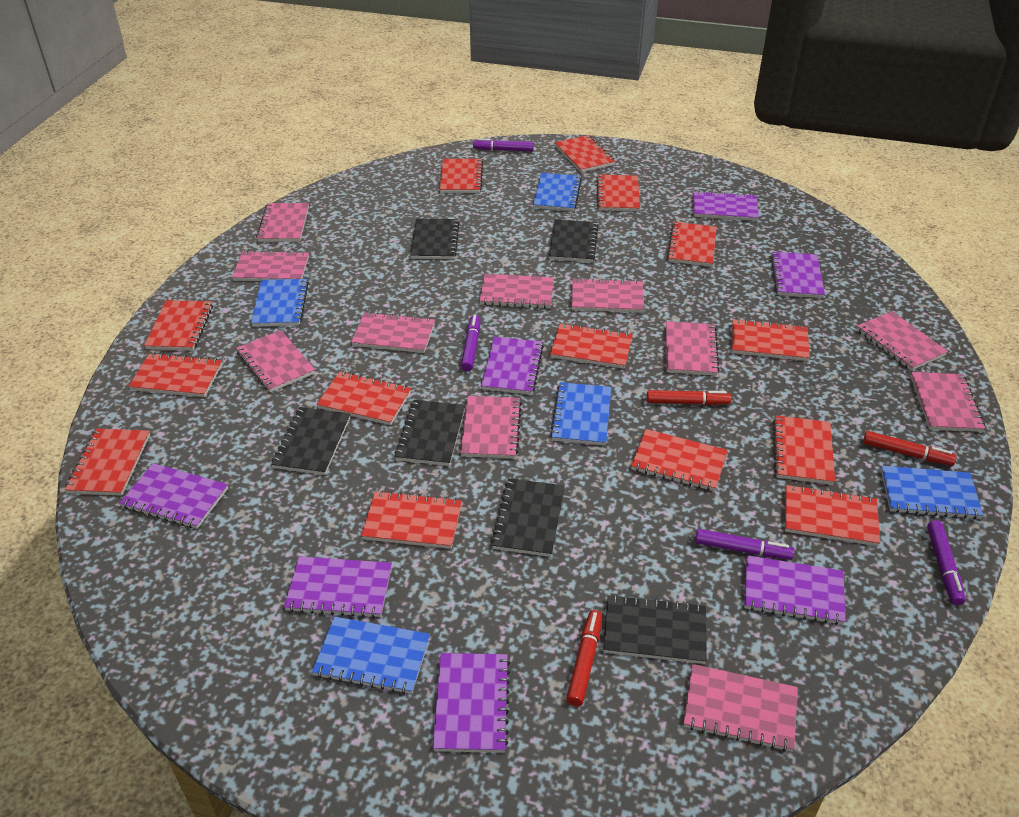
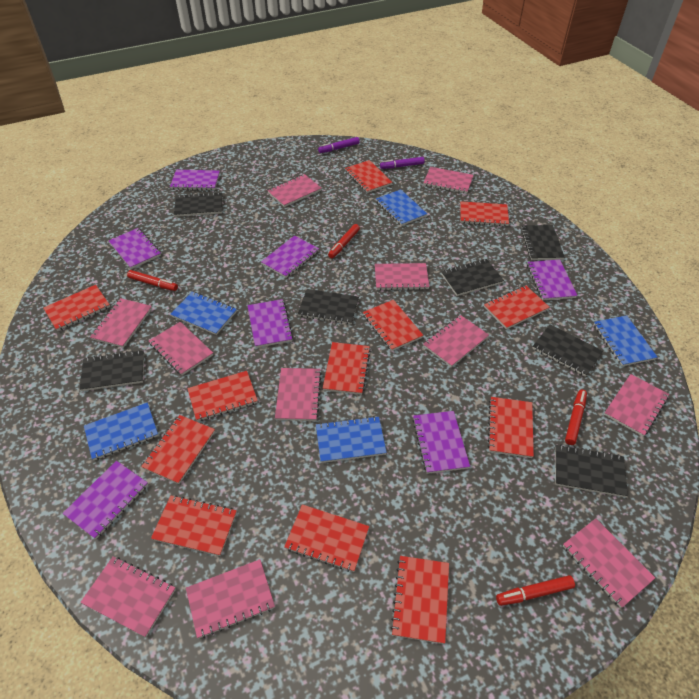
black notebook: 6 -> 7
purple marker: 4 -> 2
red marker: 3 -> 4
red notebook: 14 -> 12

